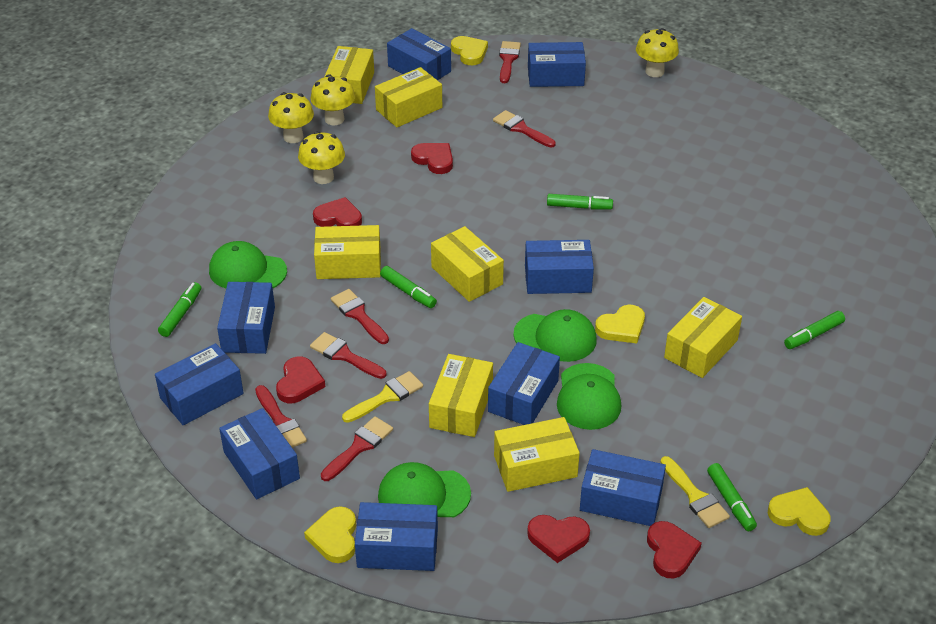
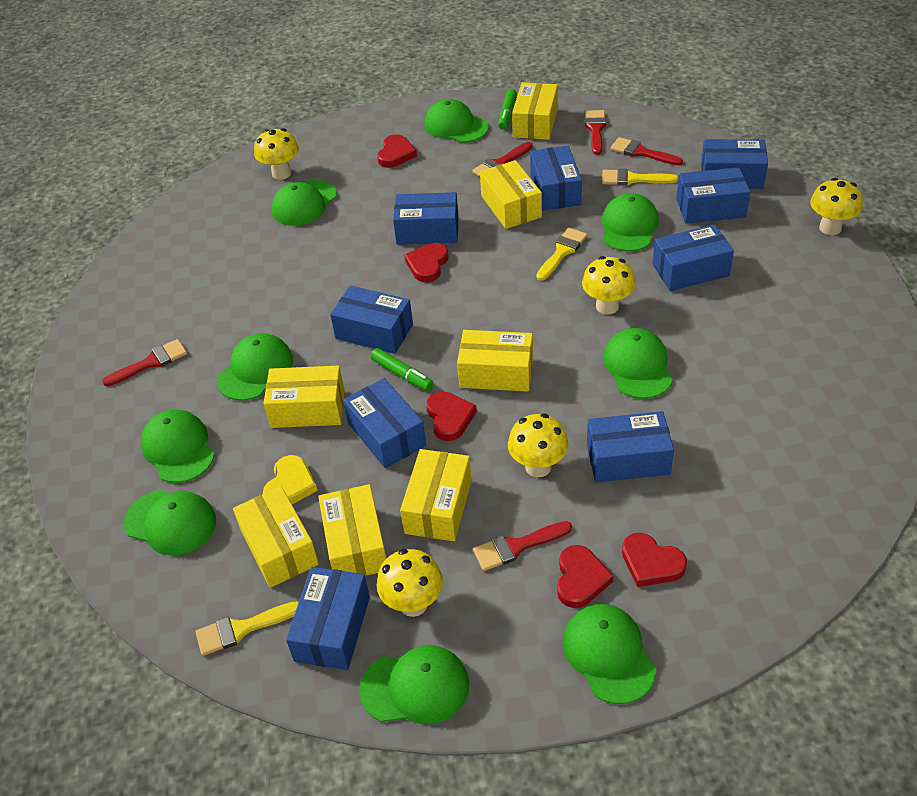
green cap: 4 -> 9
green marker: 5 -> 2
red brush: 6 -> 5
yellow brush: 2 -> 3
yellow heart: 4 -> 1
yellow mushroom: 4 -> 5

